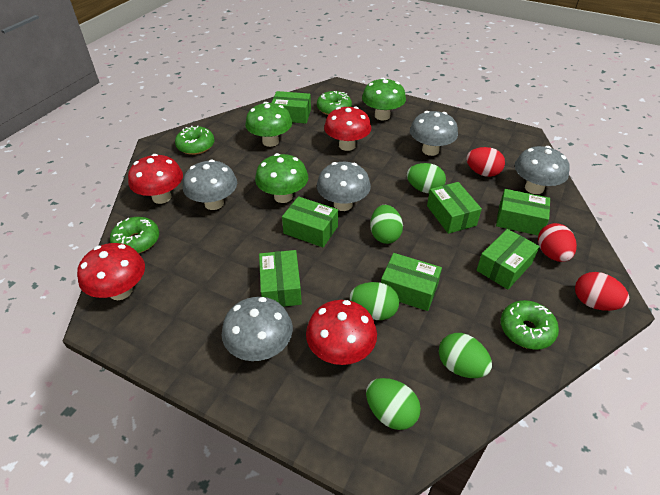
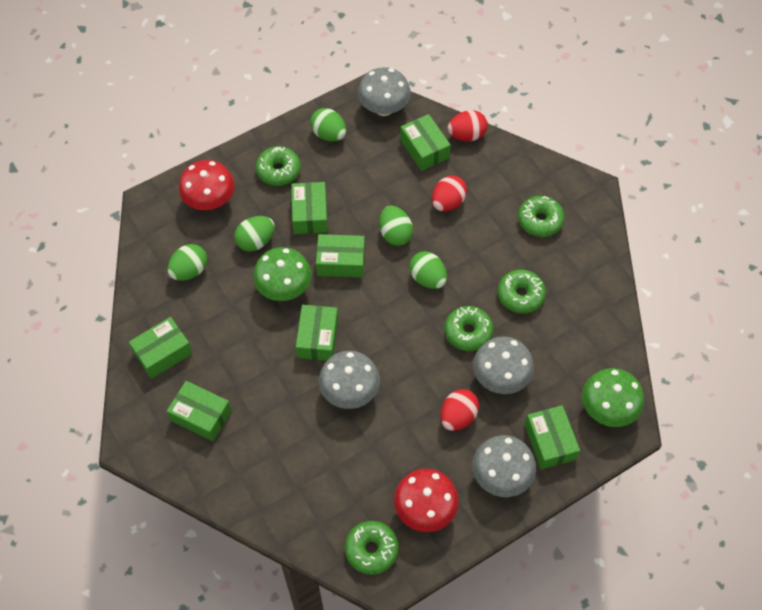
green donut: 4 -> 5
green mushroom: 3 -> 2
grey mushroom: 5 -> 4
red mushroom: 4 -> 2

